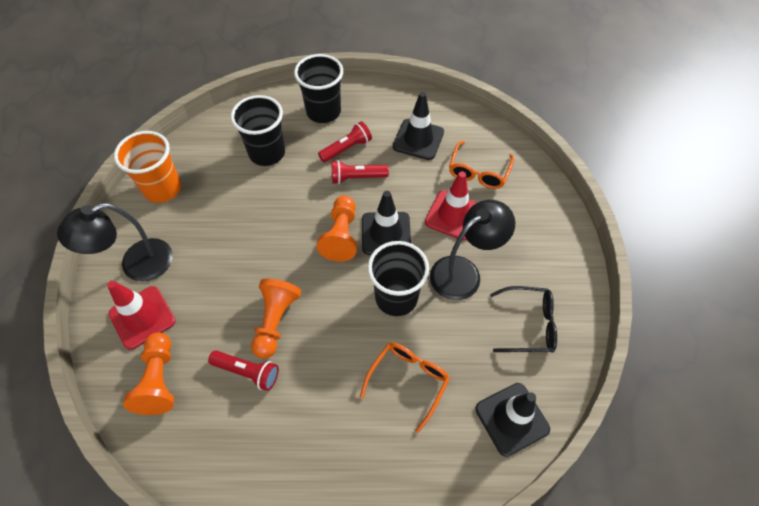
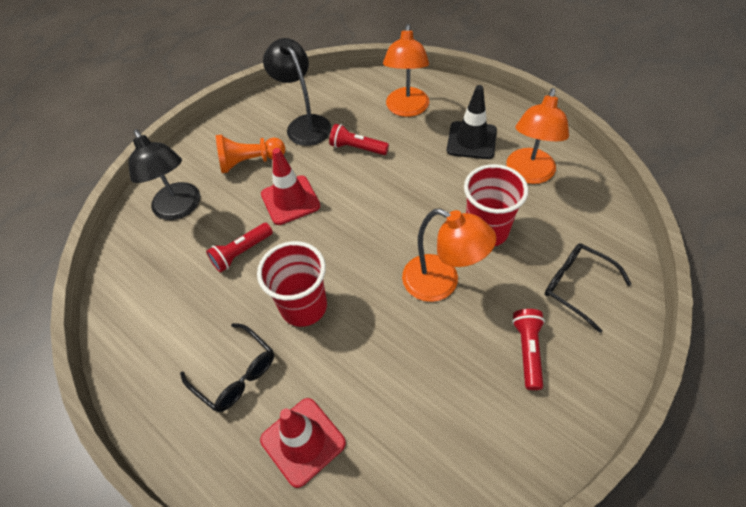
black cup: 3 -> 0
black glasses: 1 -> 2
black traffic cone: 3 -> 1
orange cup: 1 -> 0
orange glasses: 2 -> 0
orange lamp: 0 -> 3
orange pawn: 3 -> 1
red cup: 0 -> 2

